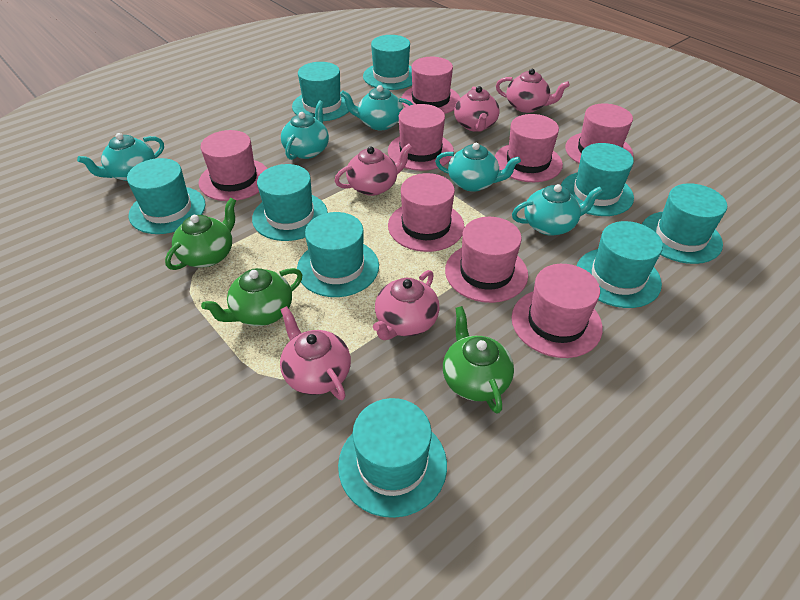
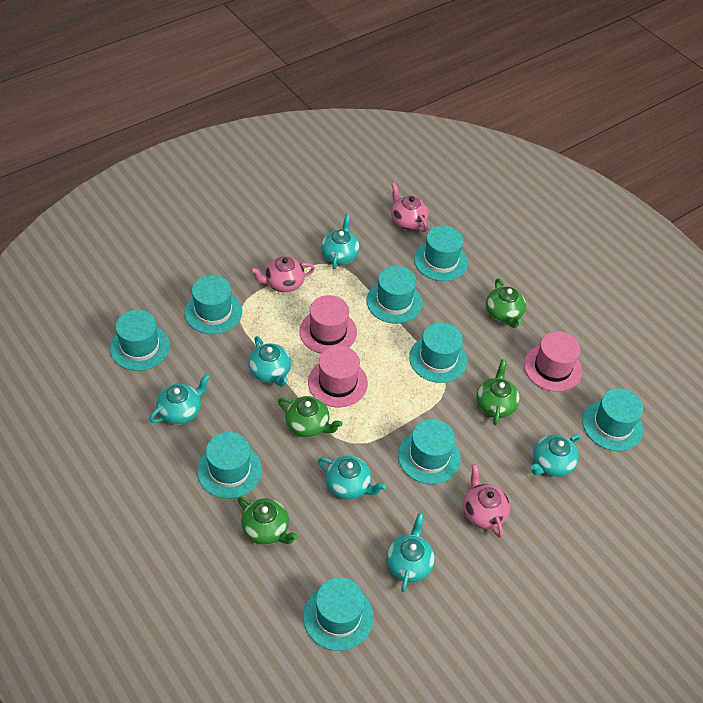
green teapot: 3 -> 4
pink hat: 8 -> 3
pink teapot: 5 -> 3
turquoise teapot: 5 -> 6

